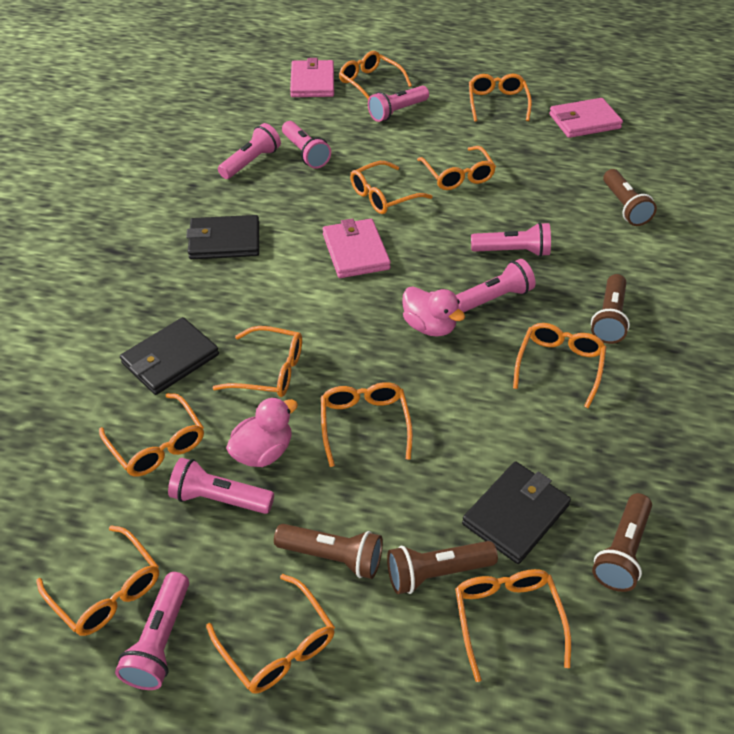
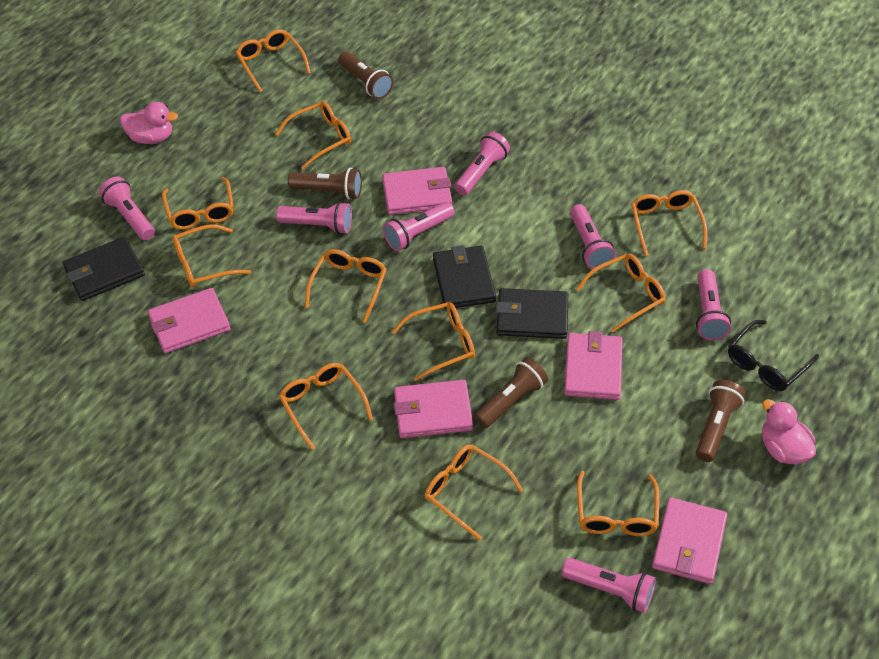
black glasses: 0 -> 1
brown flashlight: 5 -> 4
pink wallet: 3 -> 5

